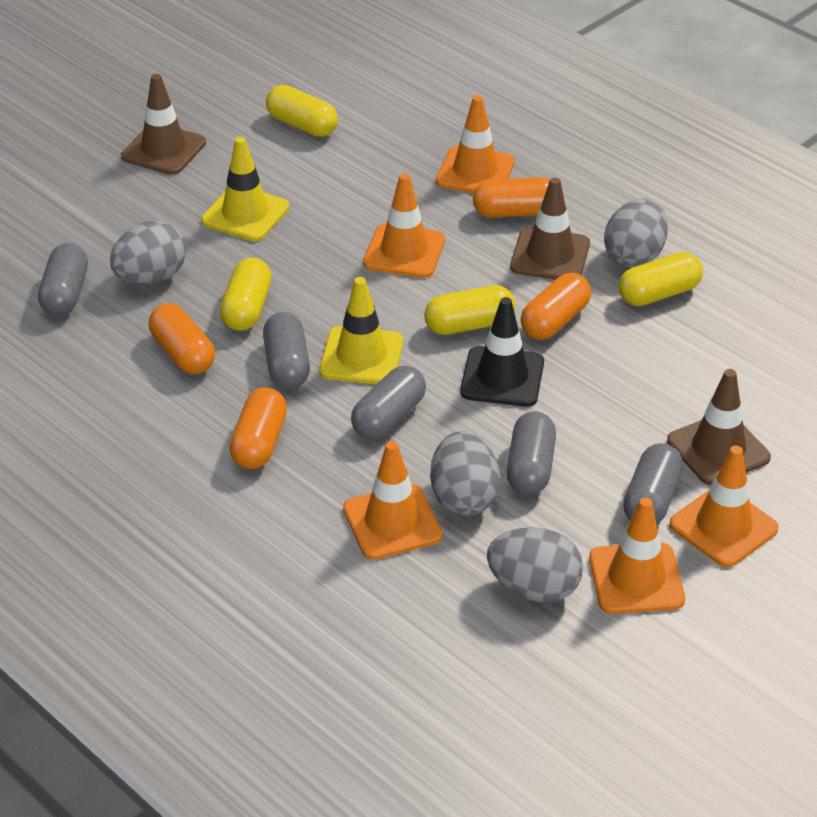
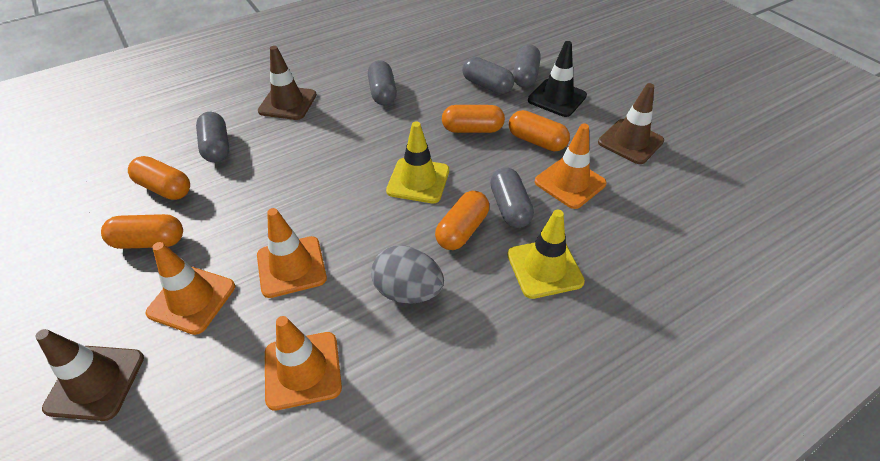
grey egg: 4 -> 1
orange capsule: 4 -> 5
orange traffic cone: 5 -> 4
yellow capsule: 4 -> 0

